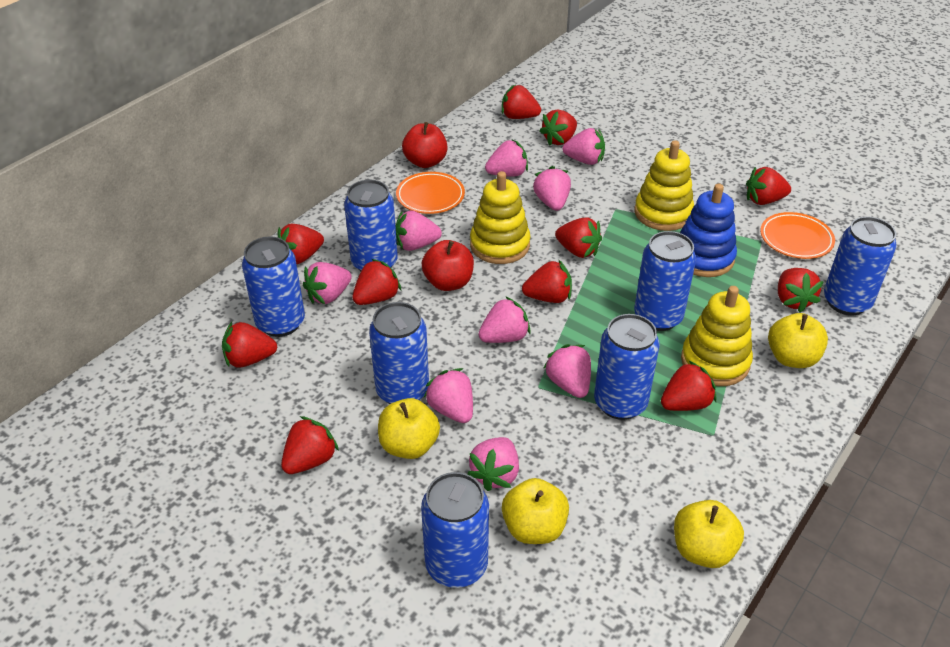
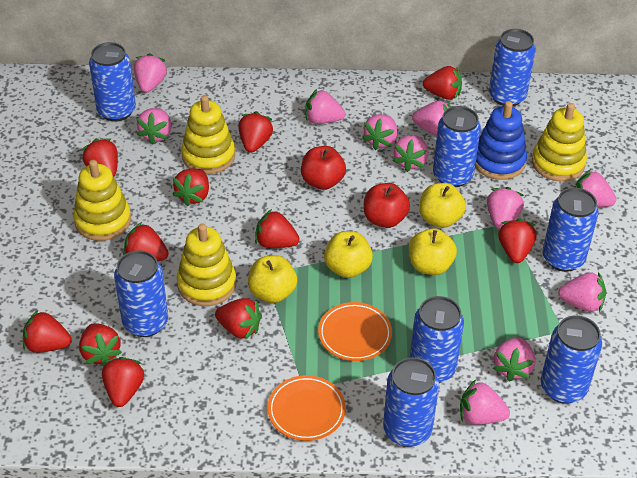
blue can: 7 -> 8
pink strawberry: 9 -> 11
yellow stacking toy: 3 -> 4

